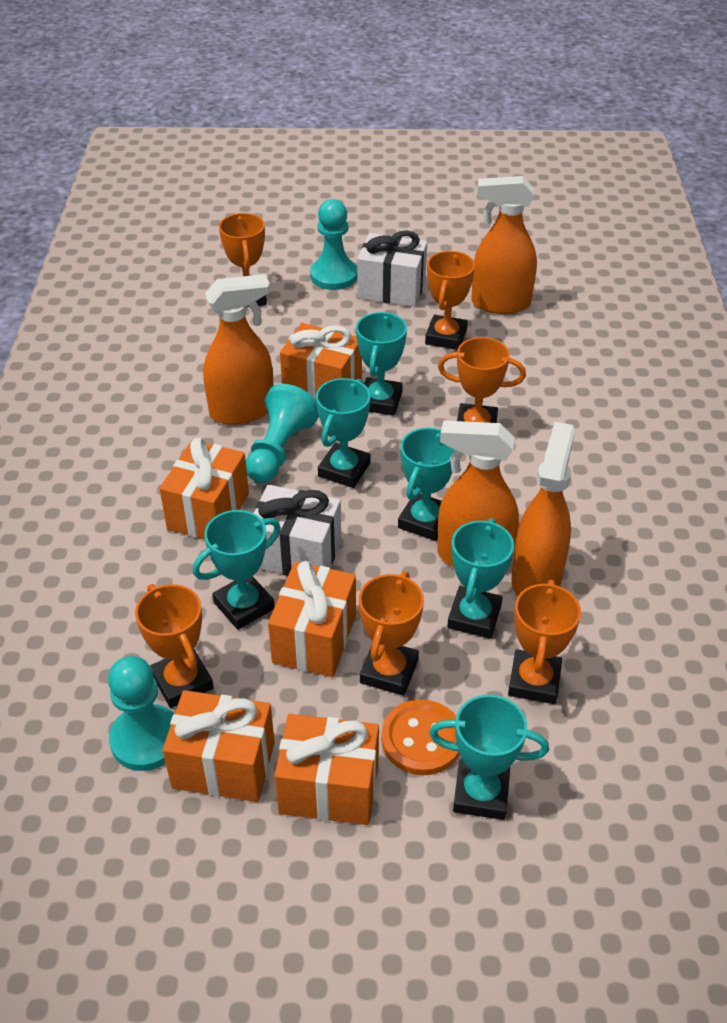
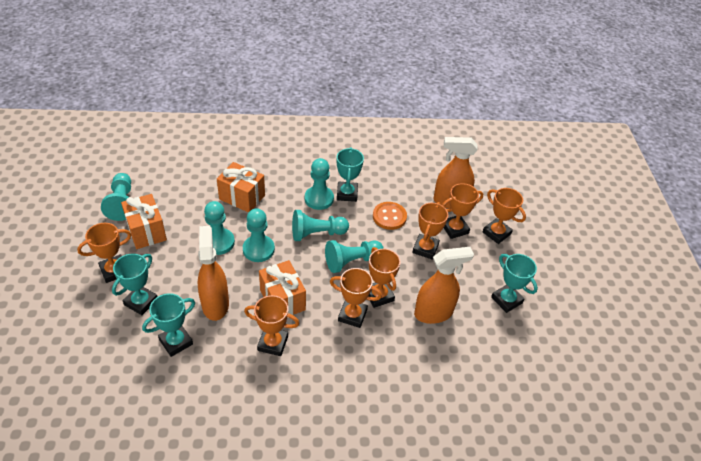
orange gift: 5 -> 3
orange spray bottle: 4 -> 3
orange trophy: 6 -> 7
turquoise pawn: 3 -> 6
turquoise trophy: 6 -> 4
white gift: 2 -> 0

